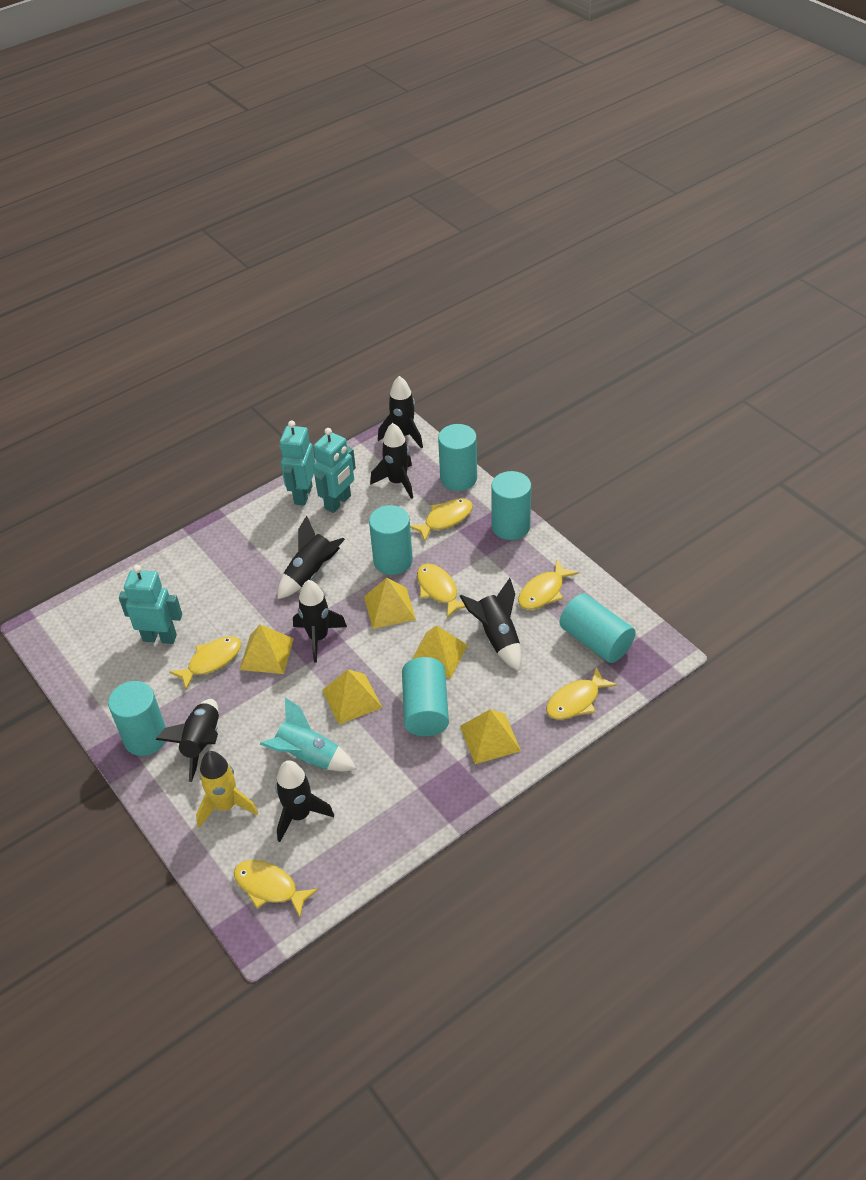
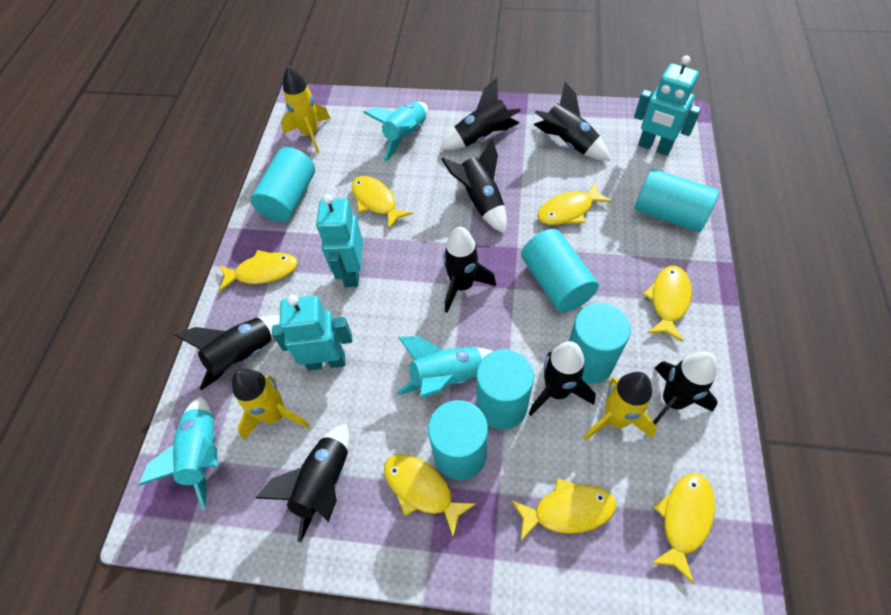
black rocket: 7 -> 8
turquoise rocket: 1 -> 3
yellow fish: 6 -> 7
yellow pyramid: 5 -> 0
yellow rocket: 1 -> 3

